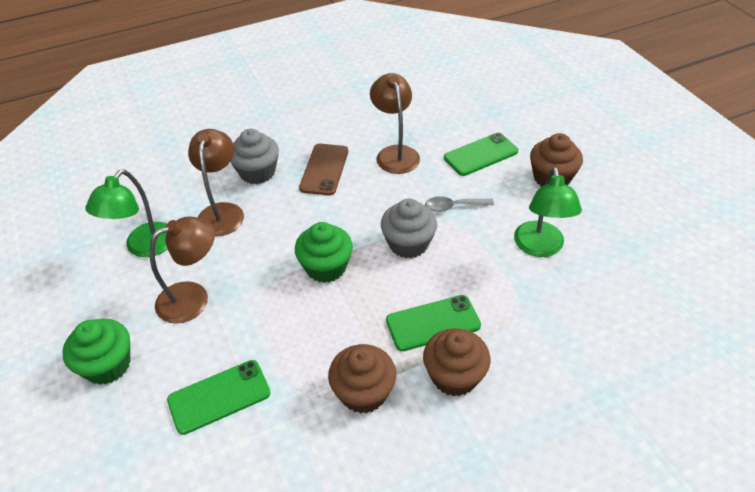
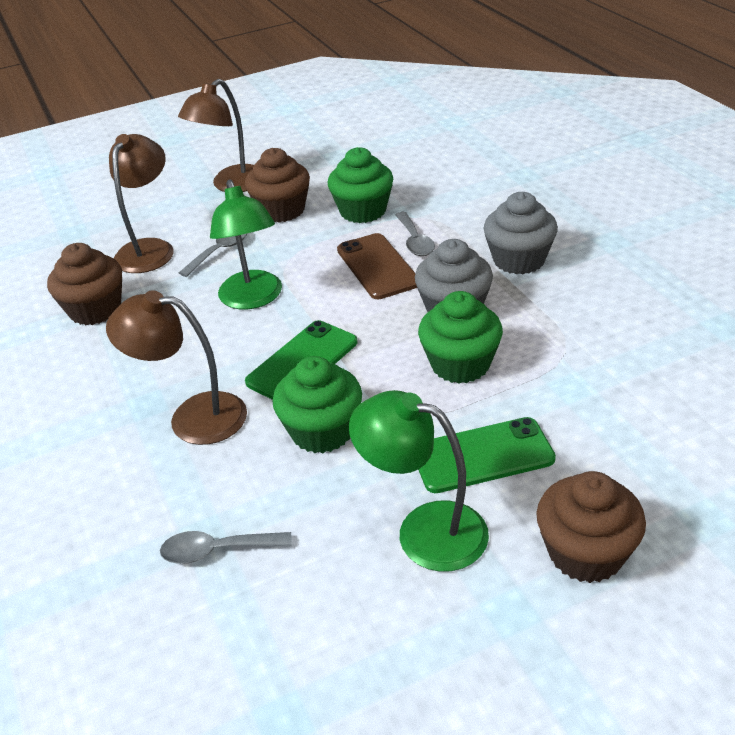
green cupcake: 2 -> 3
green phone: 3 -> 2
grey spoon: 1 -> 3

